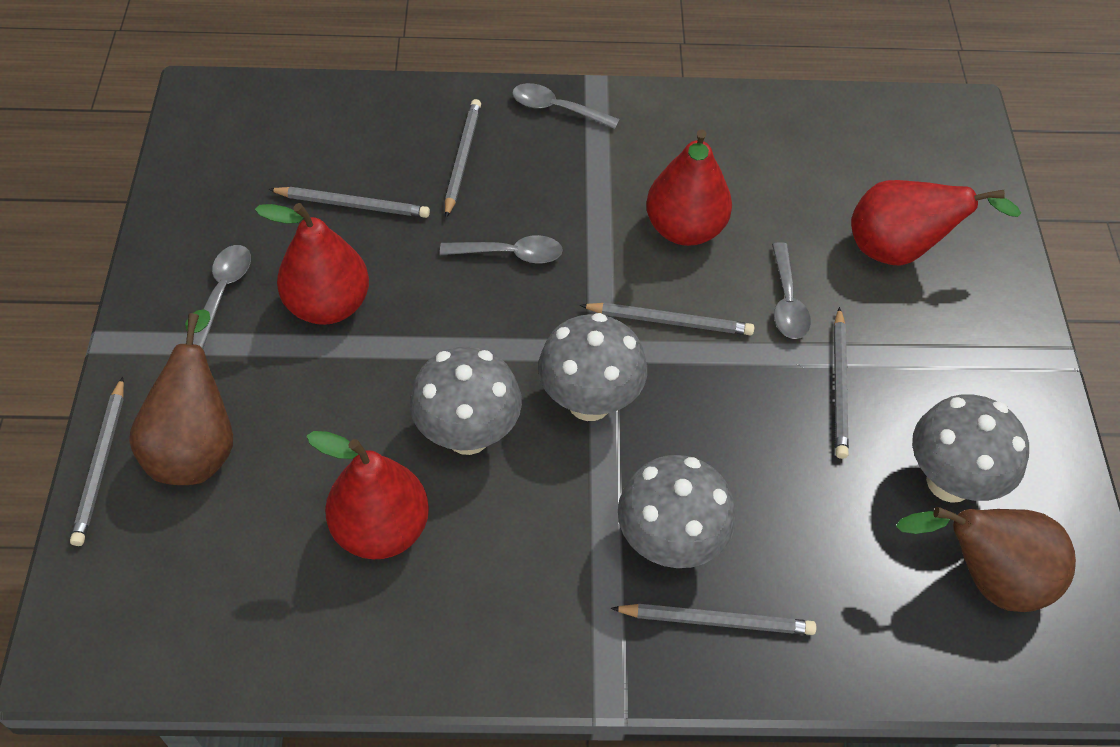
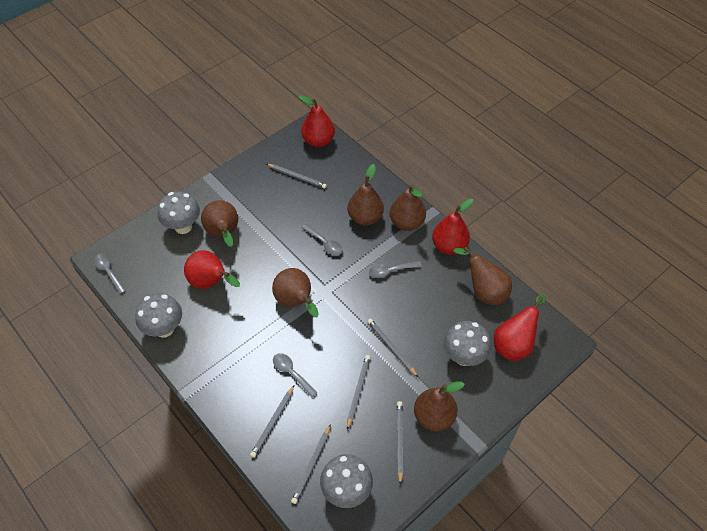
brown pear: 2 -> 6

